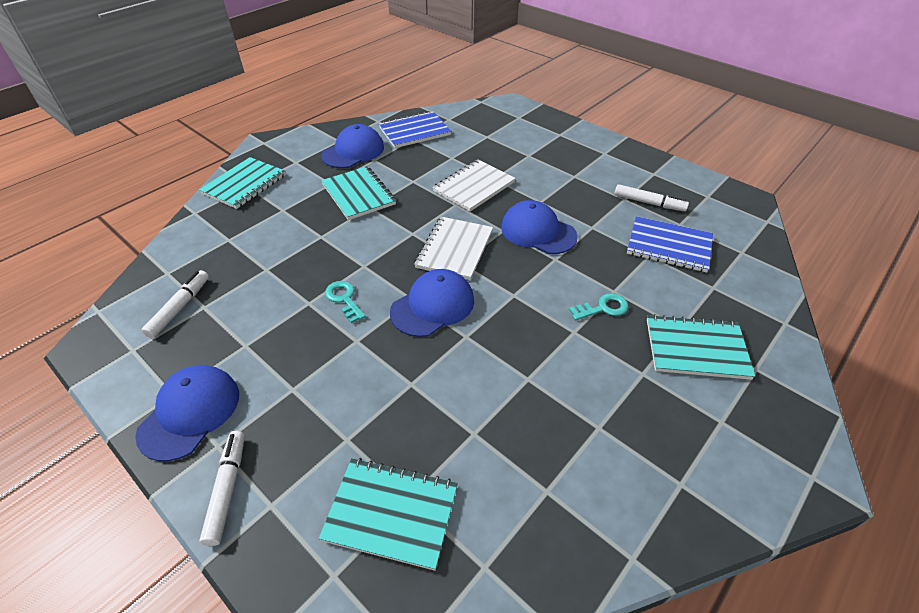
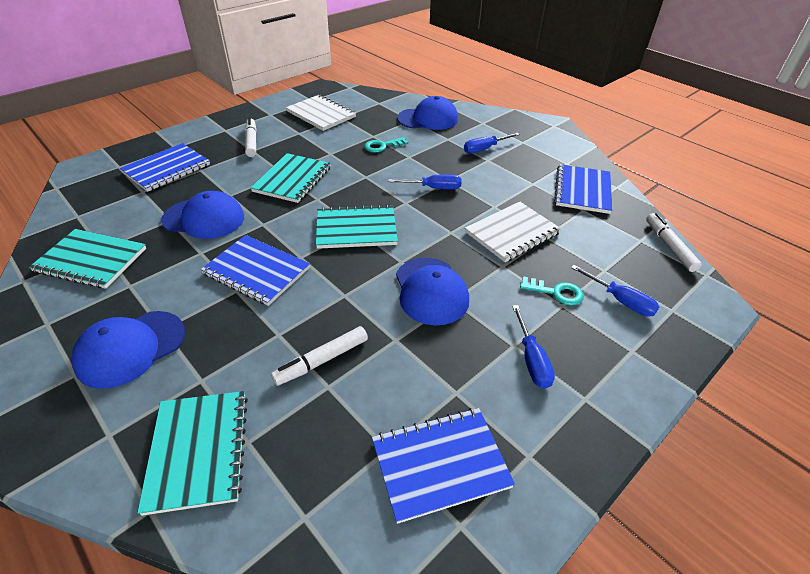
blue notebook: 2 -> 4
blue screwdriver: 0 -> 4

